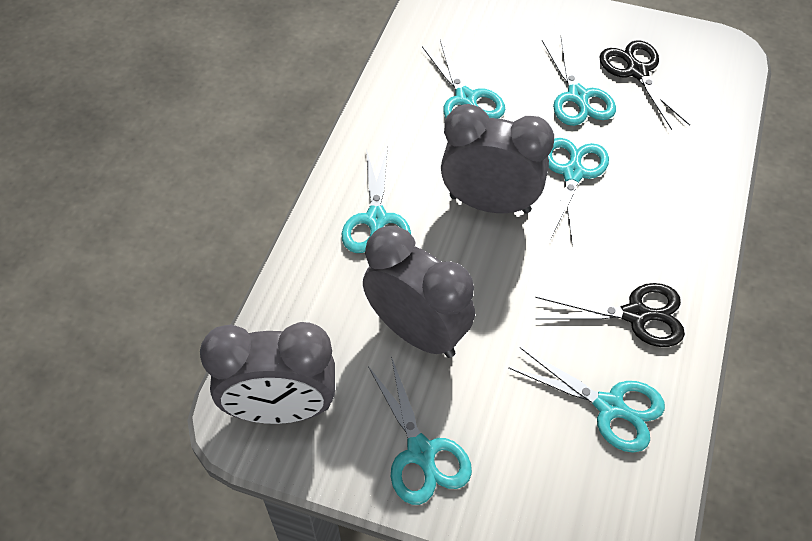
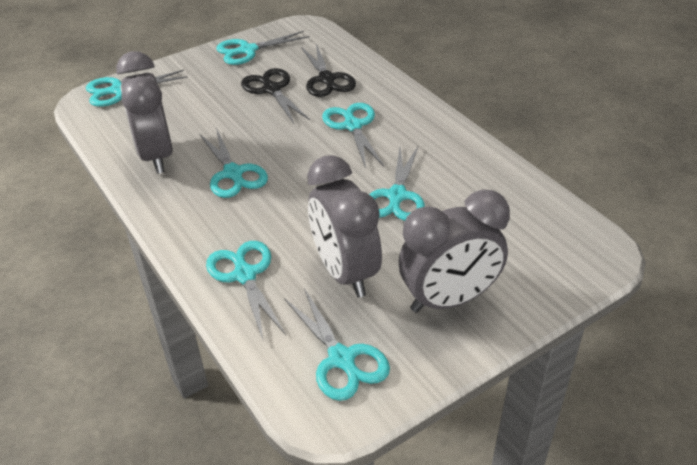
turquoise scissors: 6 -> 7

